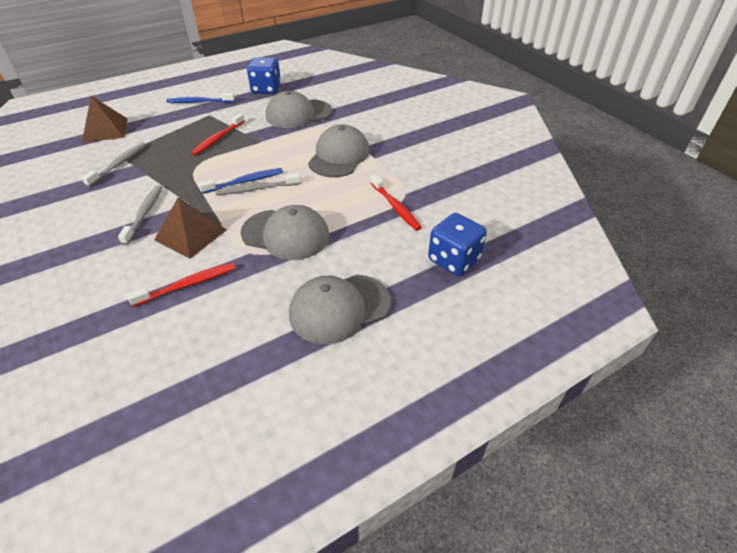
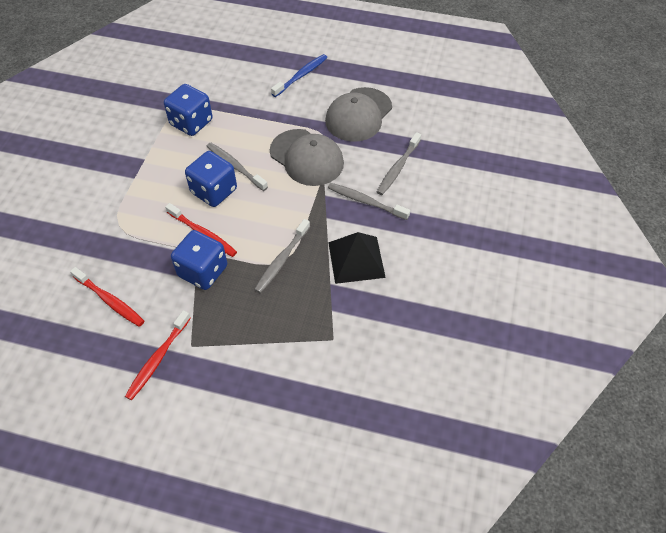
black pyramid: 0 -> 1
blue dice: 2 -> 3
blue toothbrush: 2 -> 1
brown pyramid: 2 -> 0
grey cap: 4 -> 2
grey toothbrush: 3 -> 4

